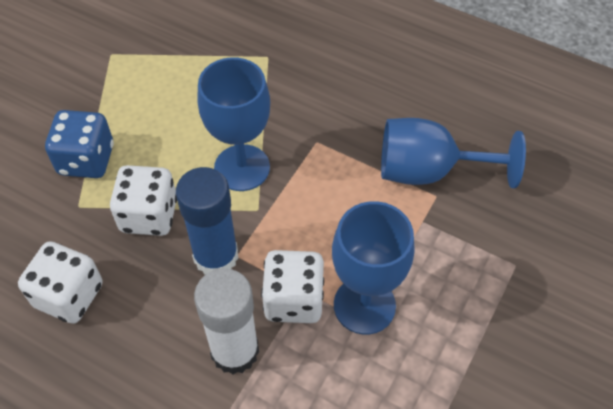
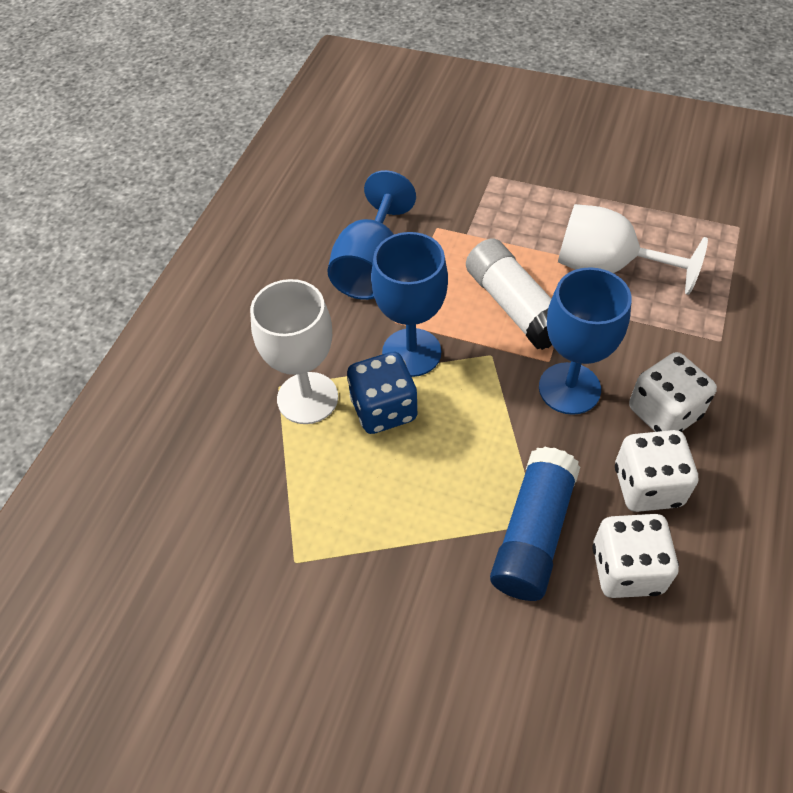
white goblet: 0 -> 2

